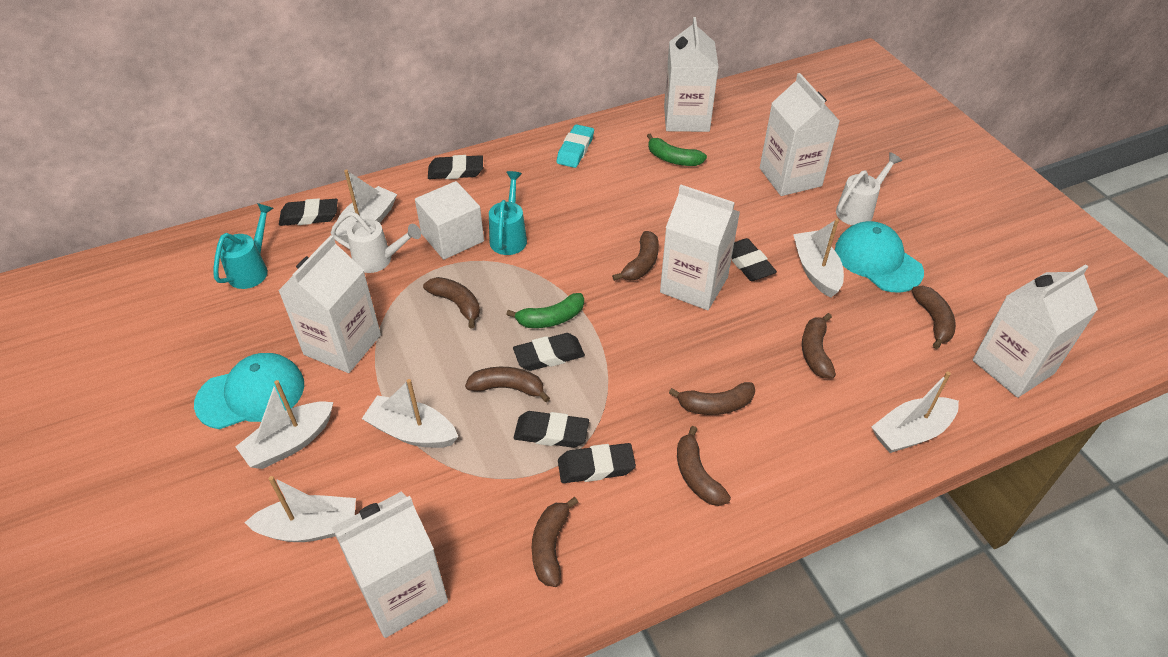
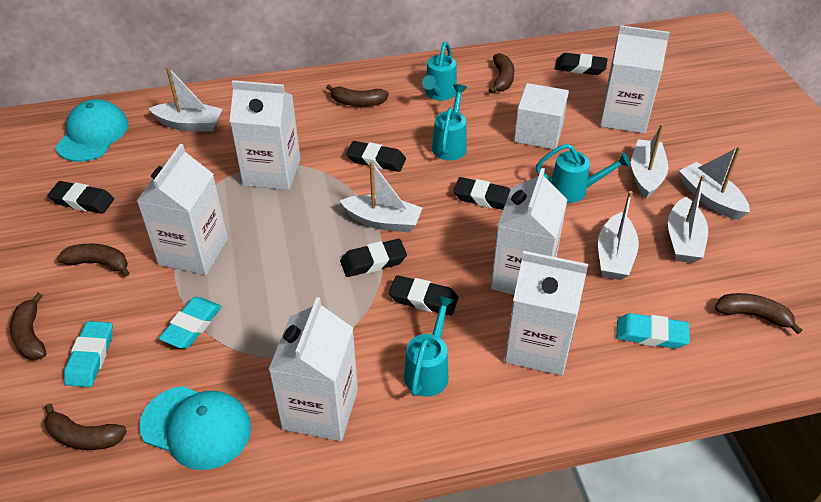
brown banana: 8 -> 6
green banana: 2 -> 0
turquoise eraser: 1 -> 3
turquoise watering can: 2 -> 4
white watering can: 2 -> 0

